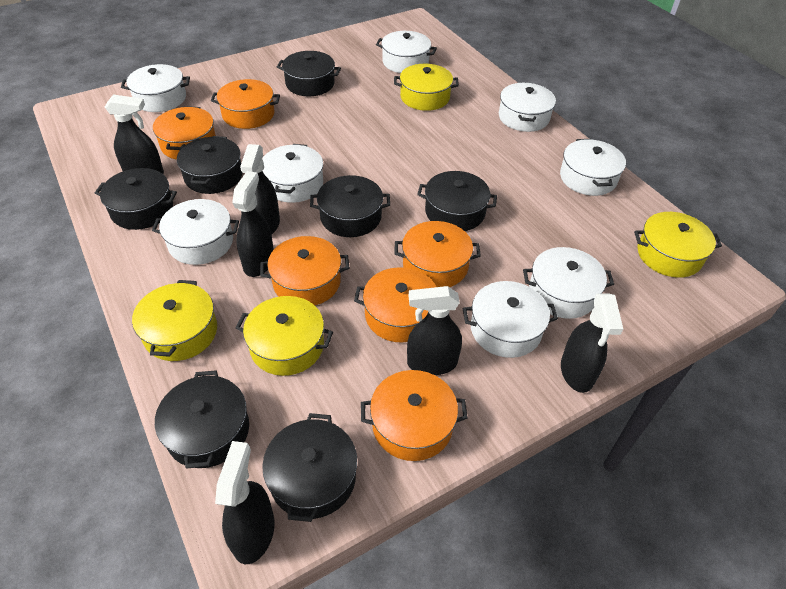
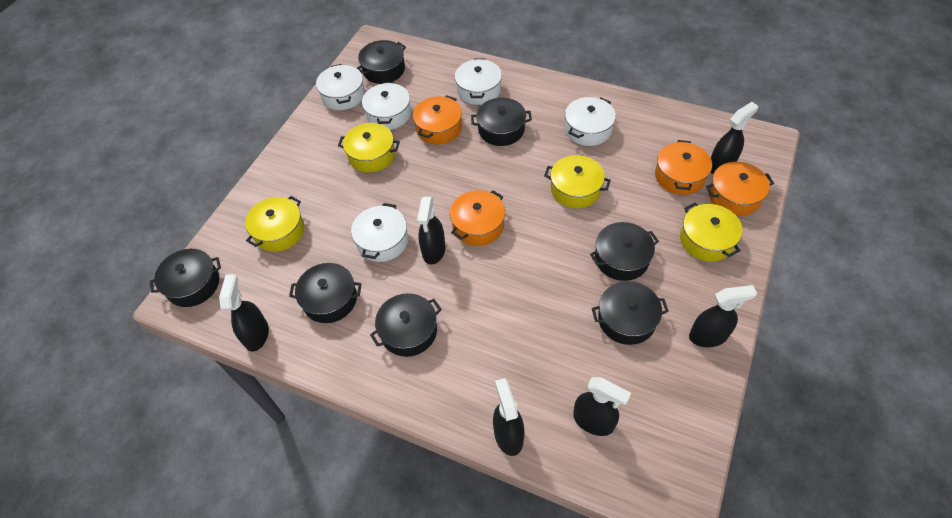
orange pot: 6 -> 4
white pot: 8 -> 5

